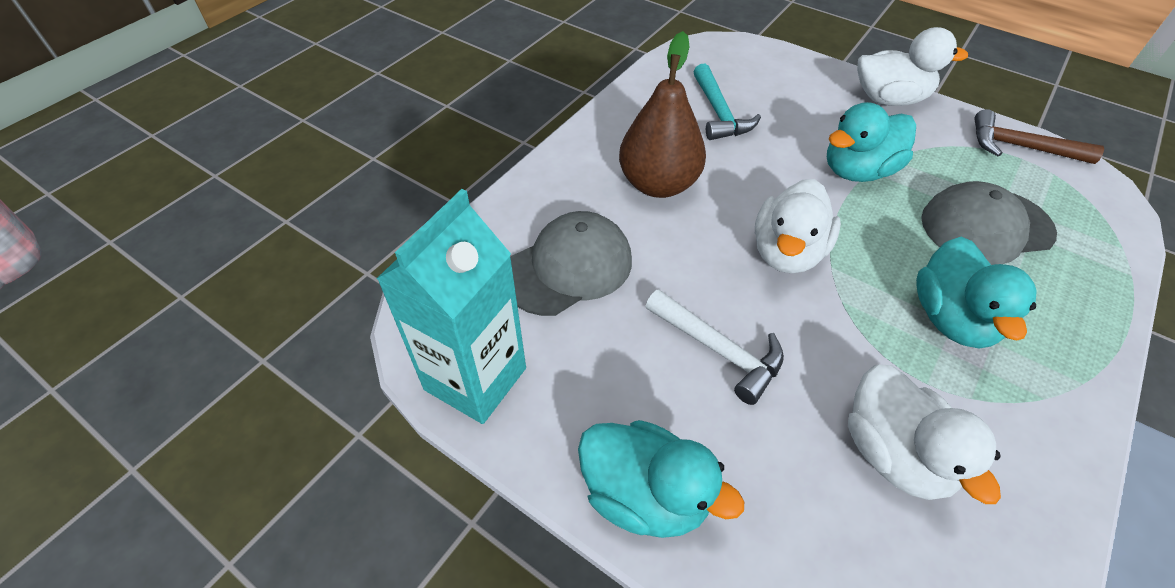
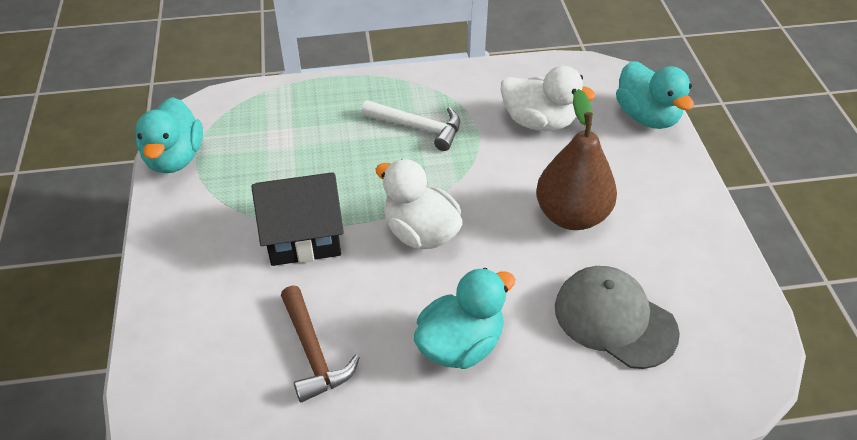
black house: 0 -> 1
grey cap: 2 -> 1
turquoise carton: 1 -> 0
turquoise hammer: 1 -> 0
white duck: 3 -> 2

